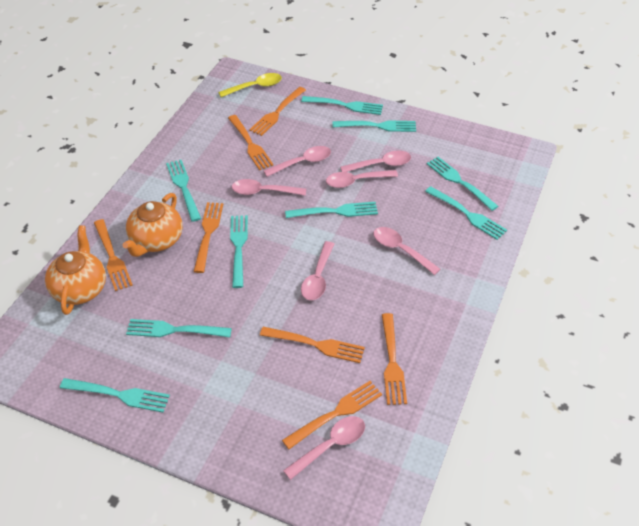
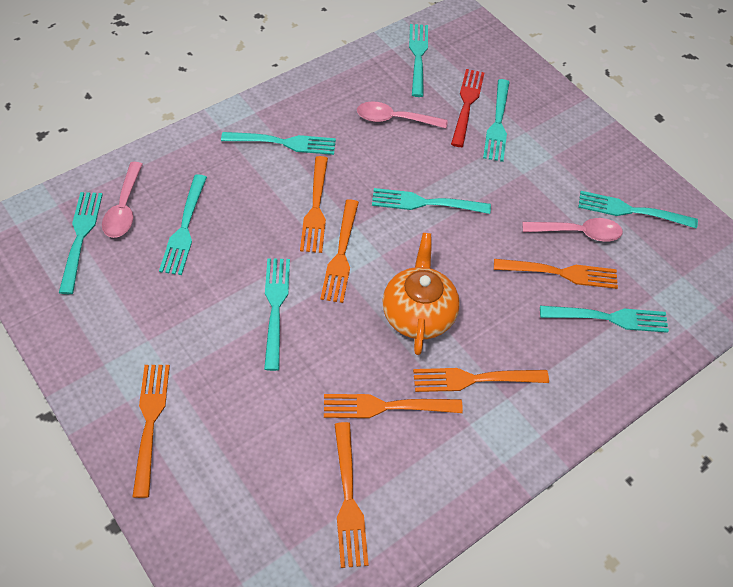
orange teapot: 2 -> 1
pink spoon: 7 -> 3
red fork: 0 -> 1
yellow spoon: 1 -> 0

